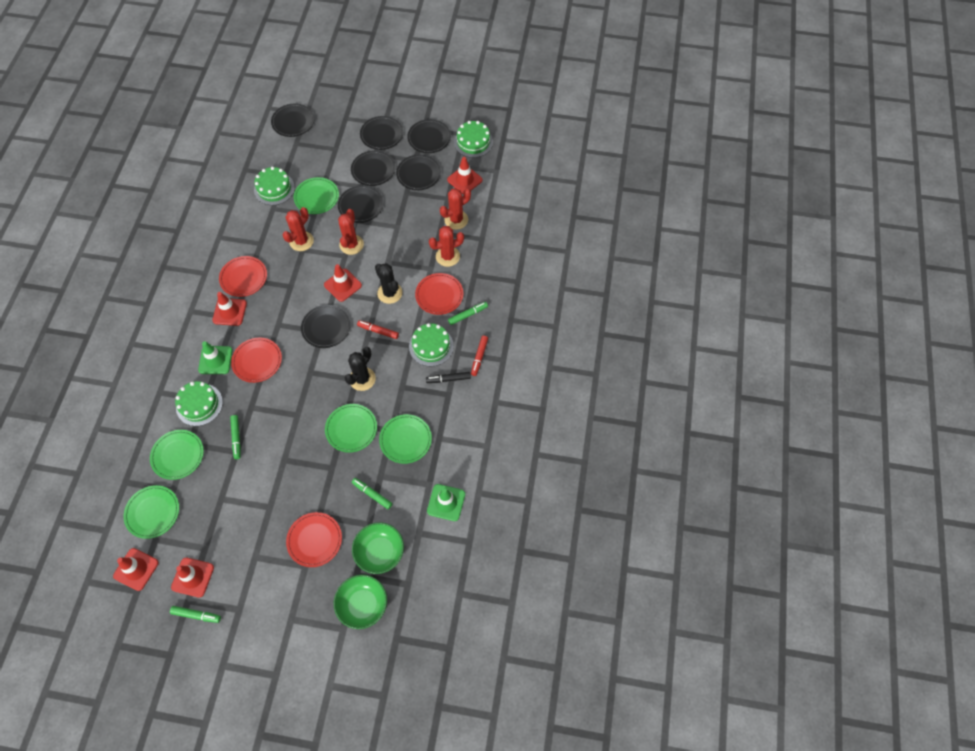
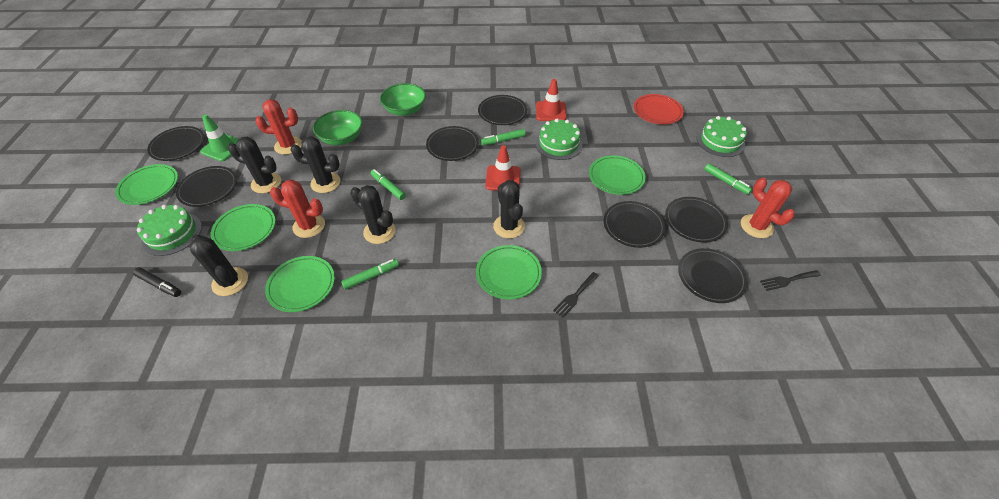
black cactus: 2 -> 5
black fork: 0 -> 2
green cake: 4 -> 3
green traffic cone: 2 -> 1
red cactus: 4 -> 3
red marker: 2 -> 0
red plate: 4 -> 1
red traffic cone: 5 -> 2

